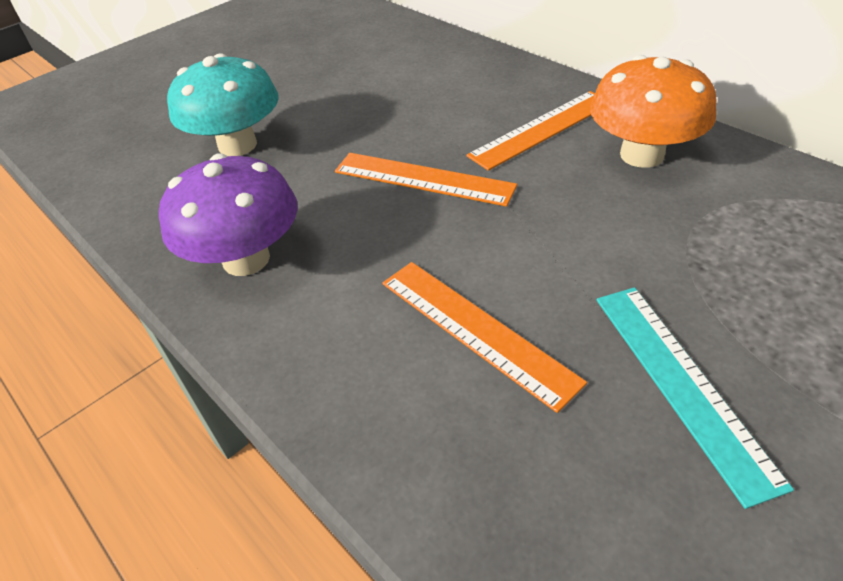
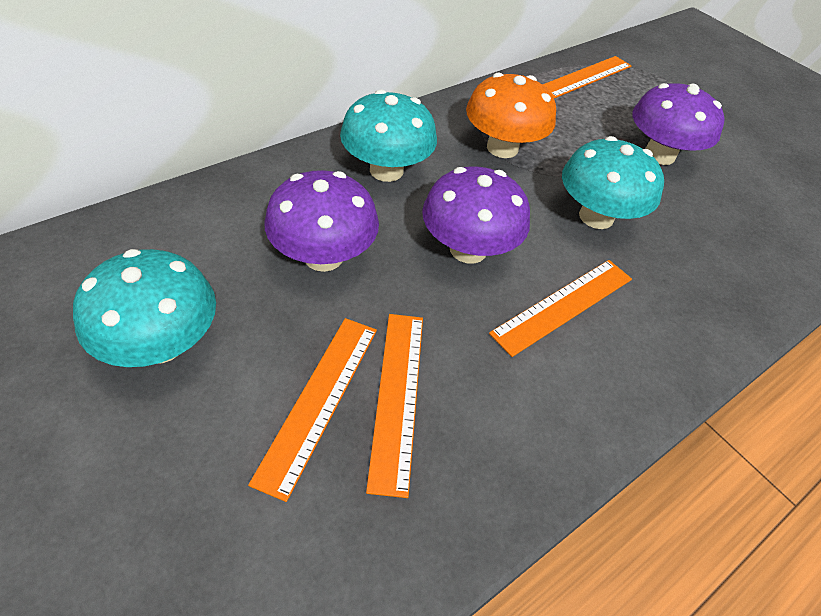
orange ruler: 3 -> 4
purple mushroom: 1 -> 3
turquoise mushroom: 1 -> 3
turquoise ruler: 1 -> 0

